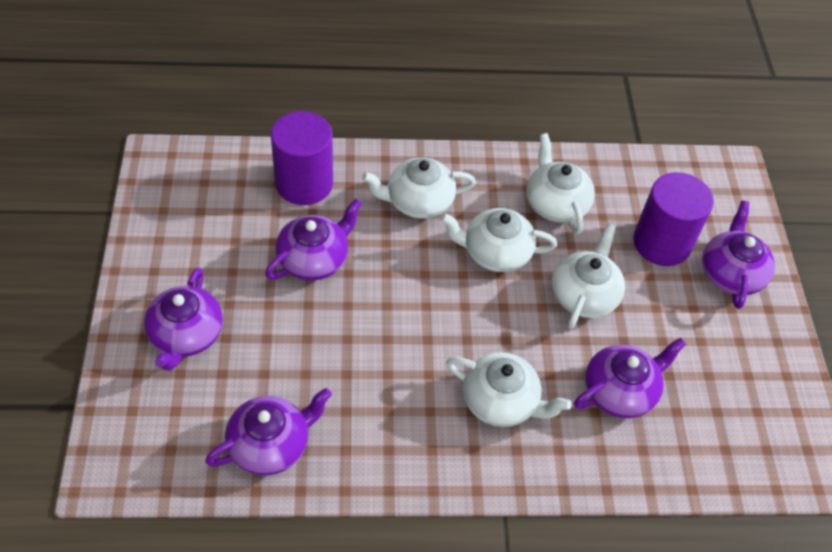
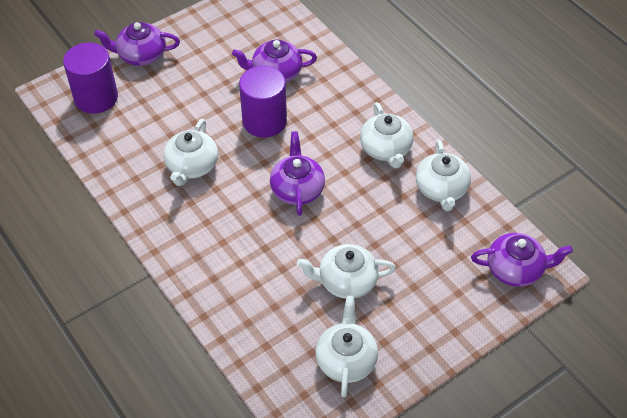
purple teapot: 5 -> 4

